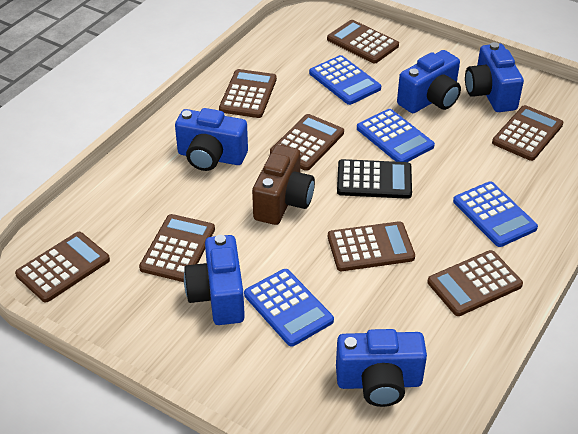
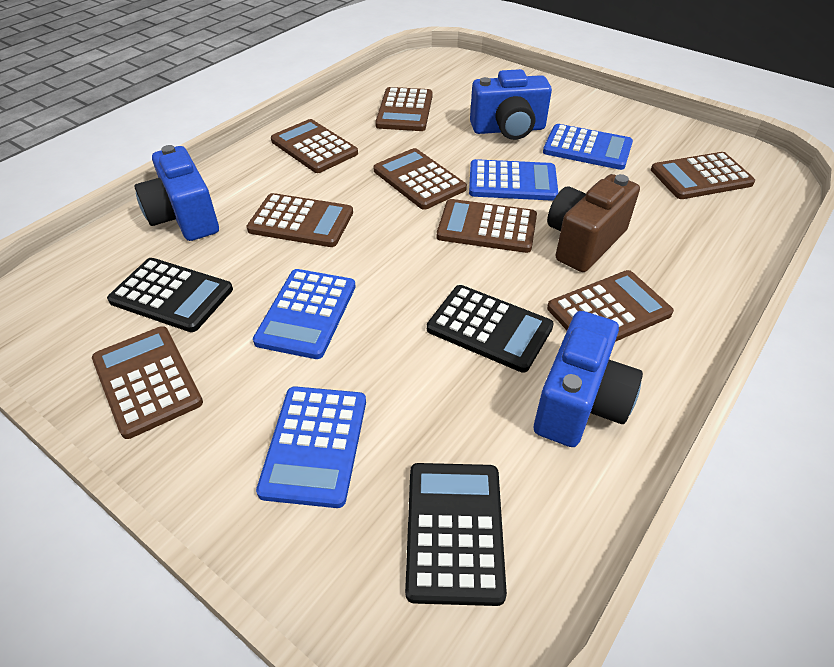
black calculator: 1 -> 3
blue camera: 5 -> 3

